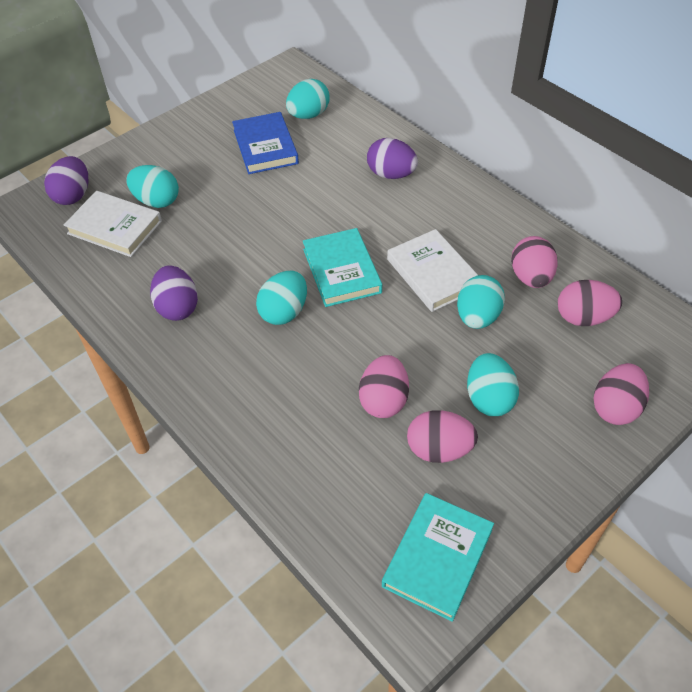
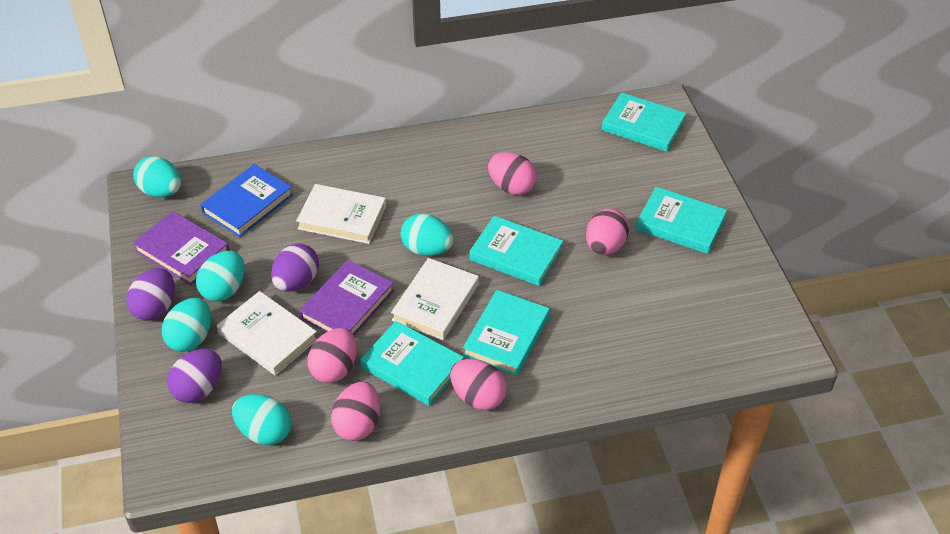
purple book: 0 -> 2
turquoise book: 2 -> 5
white book: 2 -> 3

